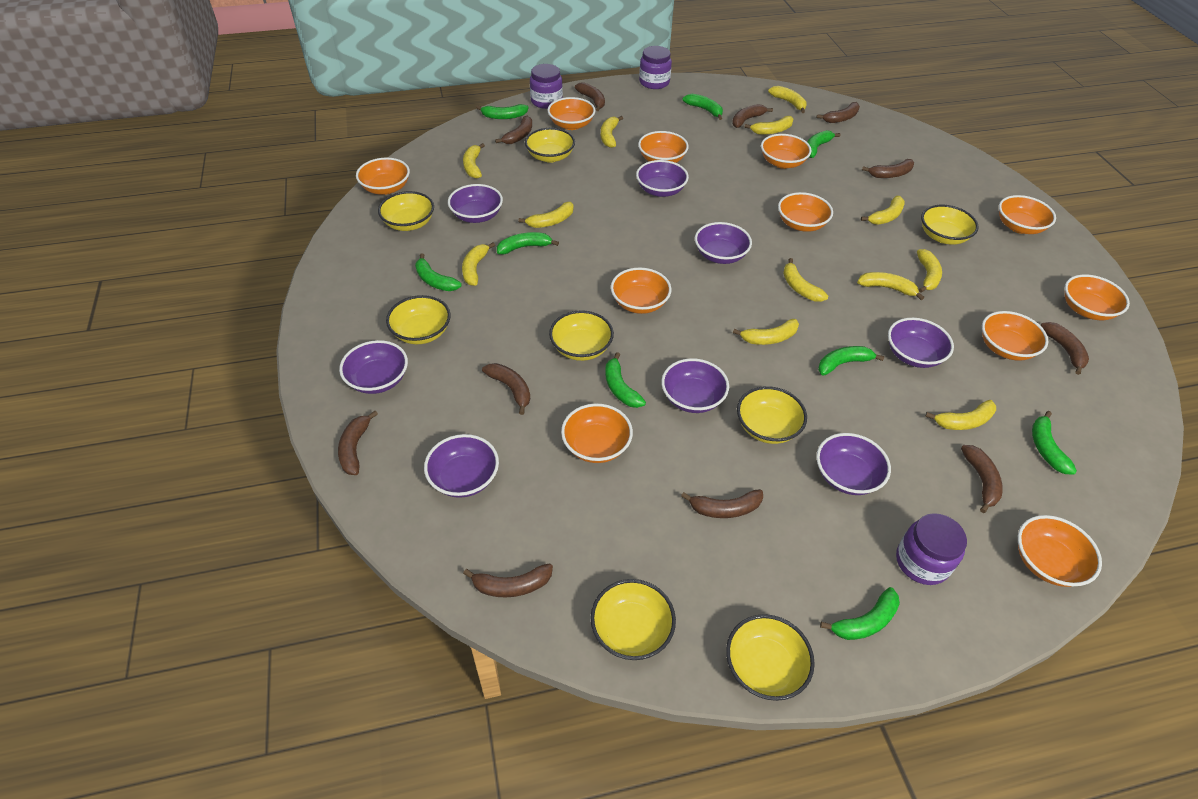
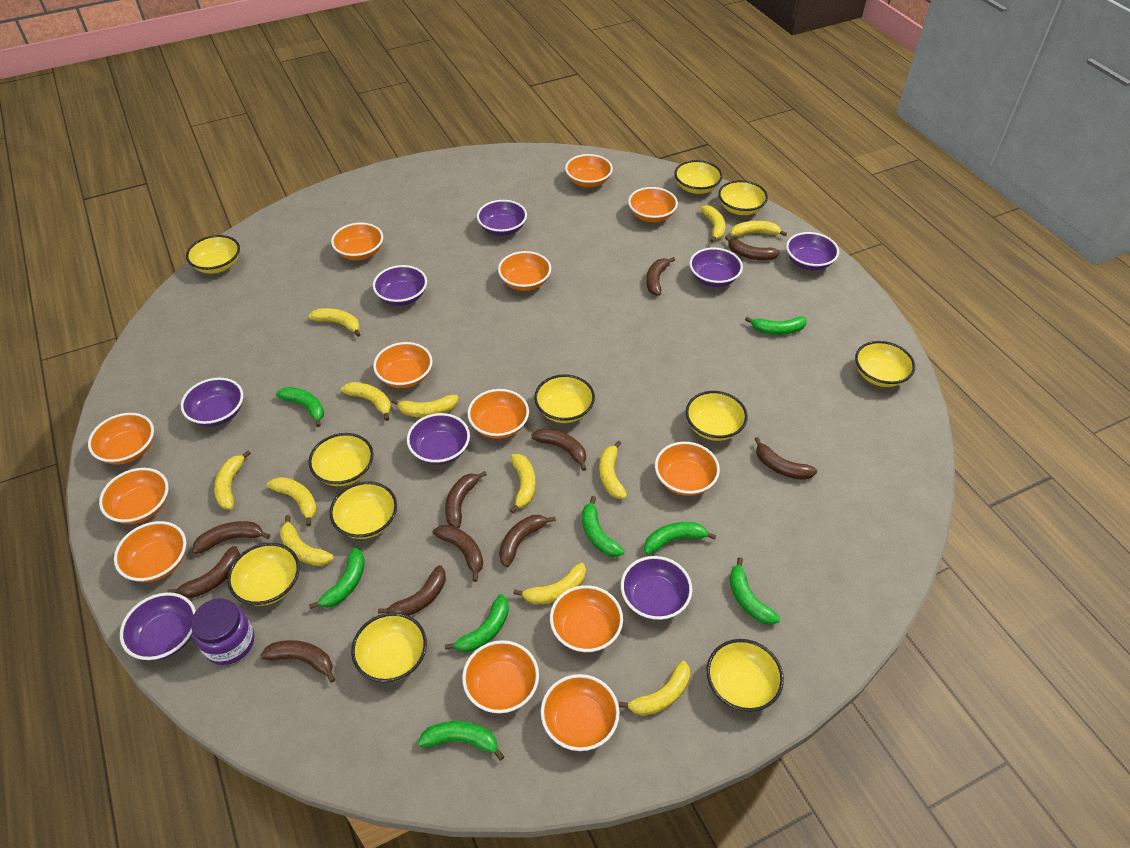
green banana: 9 -> 8
orange bowl: 11 -> 13
purple jar: 3 -> 1
yellow bowl: 8 -> 11

